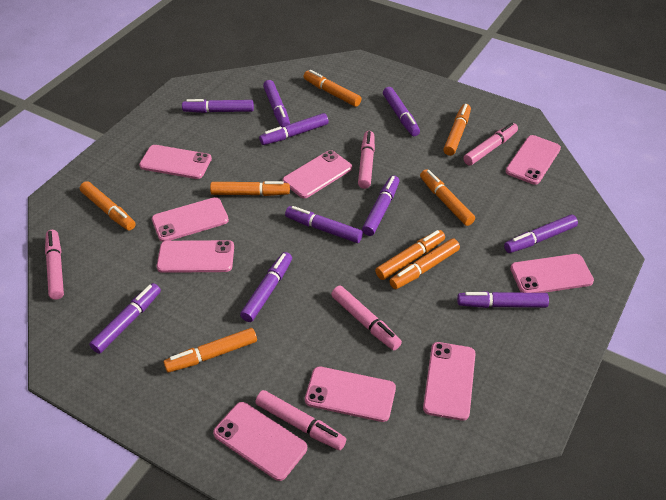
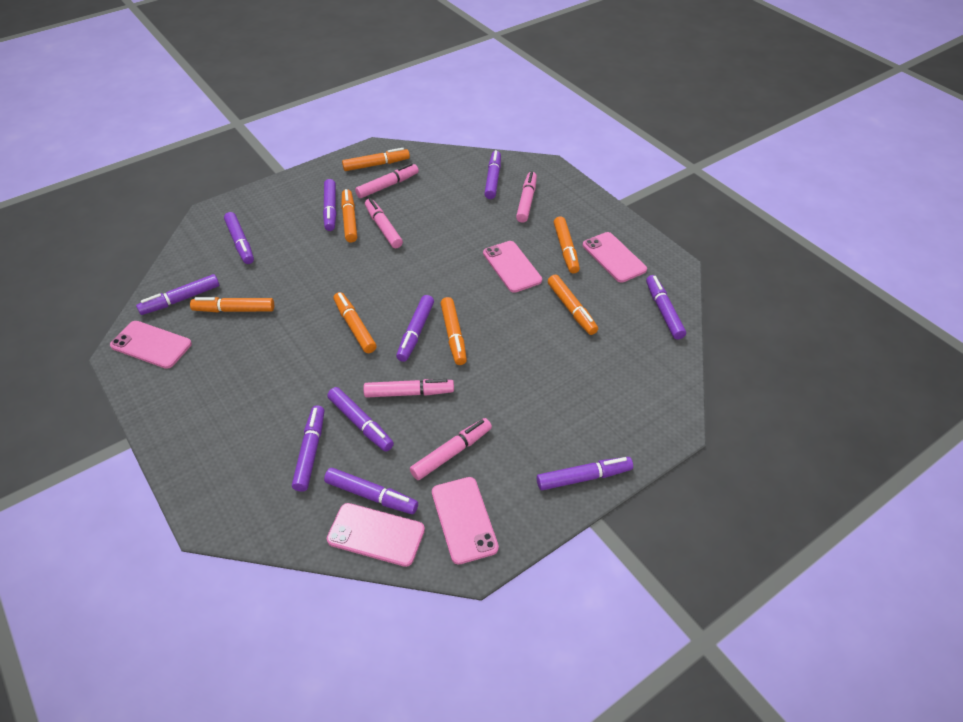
orange marker: 8 -> 7
pink phone: 9 -> 5

